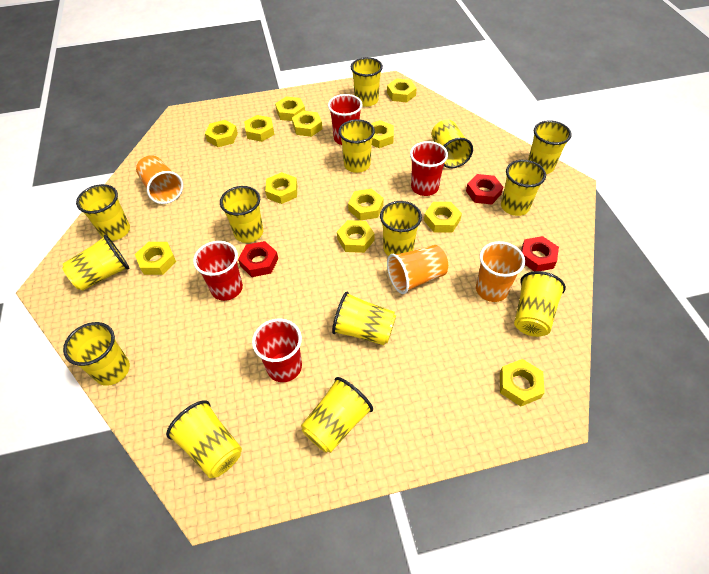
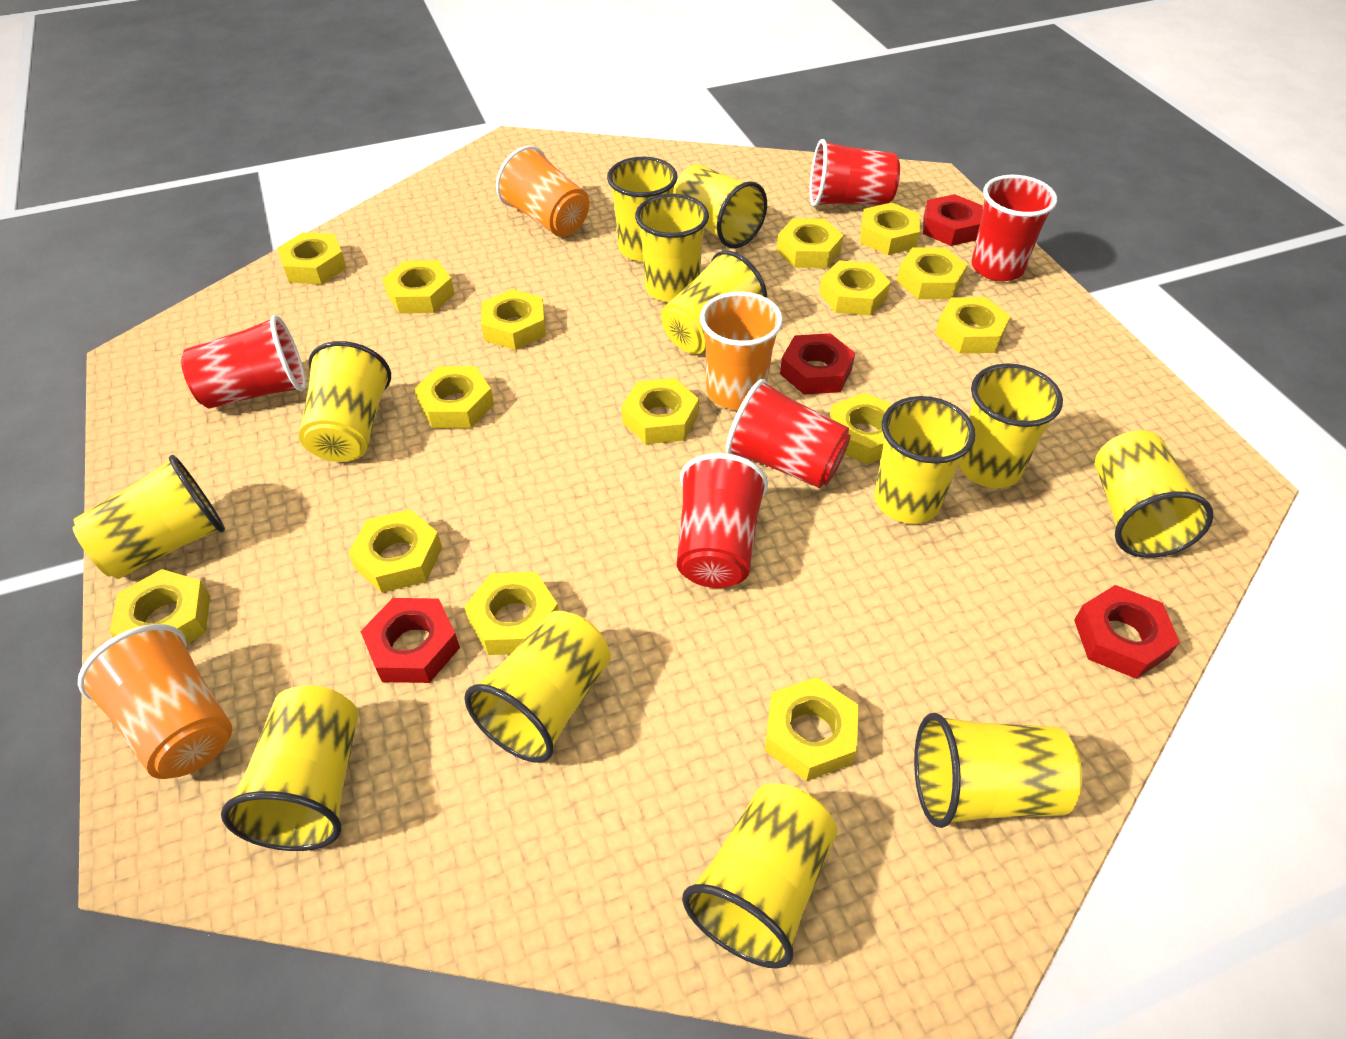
red cup: 4 -> 5
red nut: 3 -> 4
yellow cup: 14 -> 13
yellow nut: 12 -> 15

